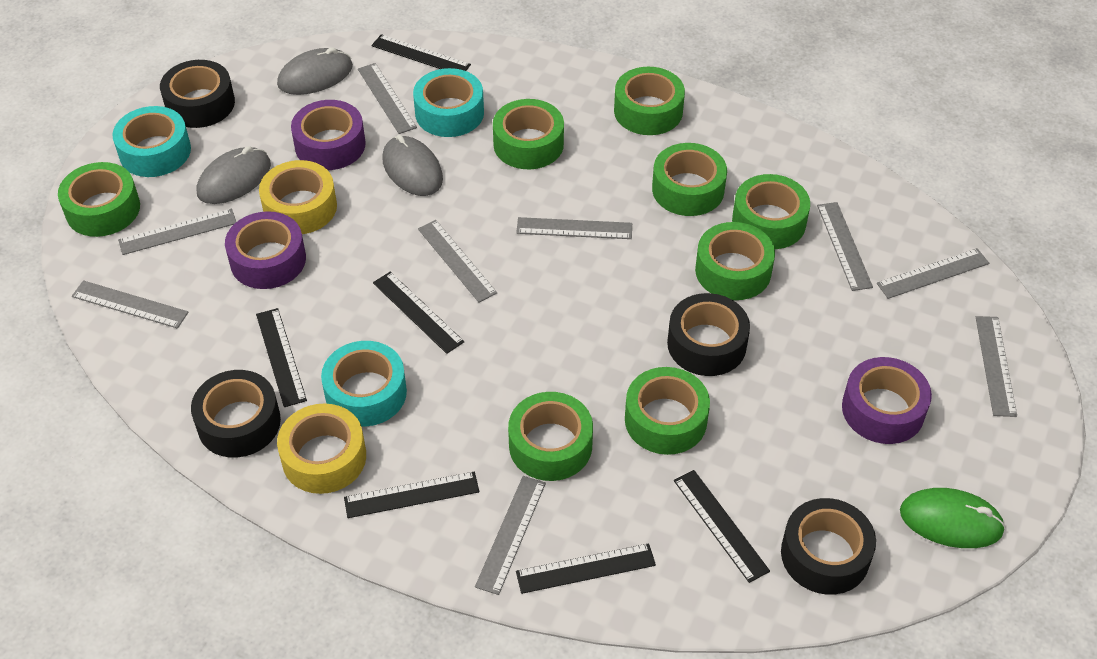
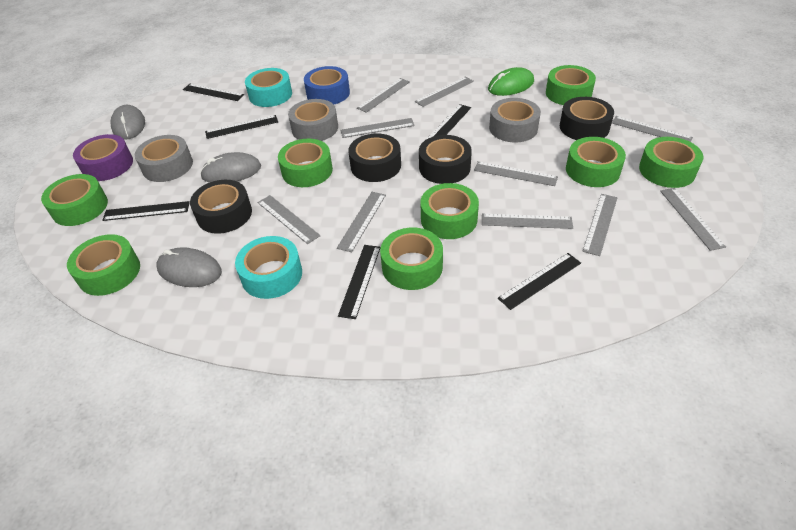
blue tape: 0 -> 1
grey ruler: 9 -> 10
grey tape: 0 -> 3
purple tape: 3 -> 1
turquoise tape: 3 -> 2
yellow tape: 2 -> 0

